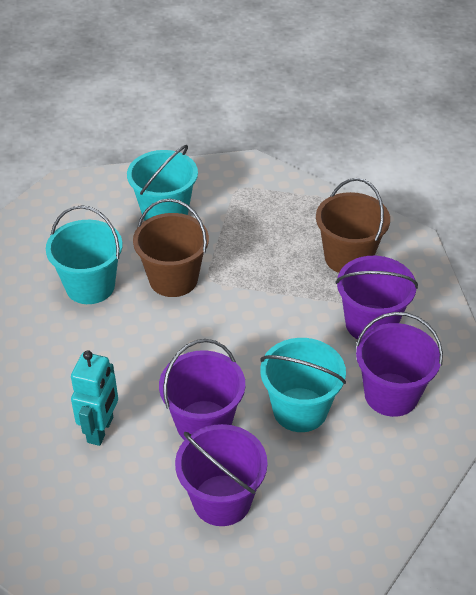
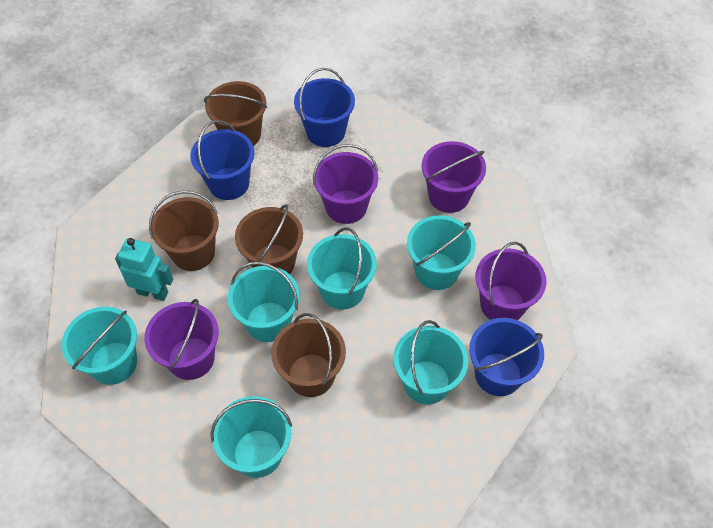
blue bucket: 0 -> 3
brown bucket: 2 -> 4
turquoise bucket: 3 -> 6

